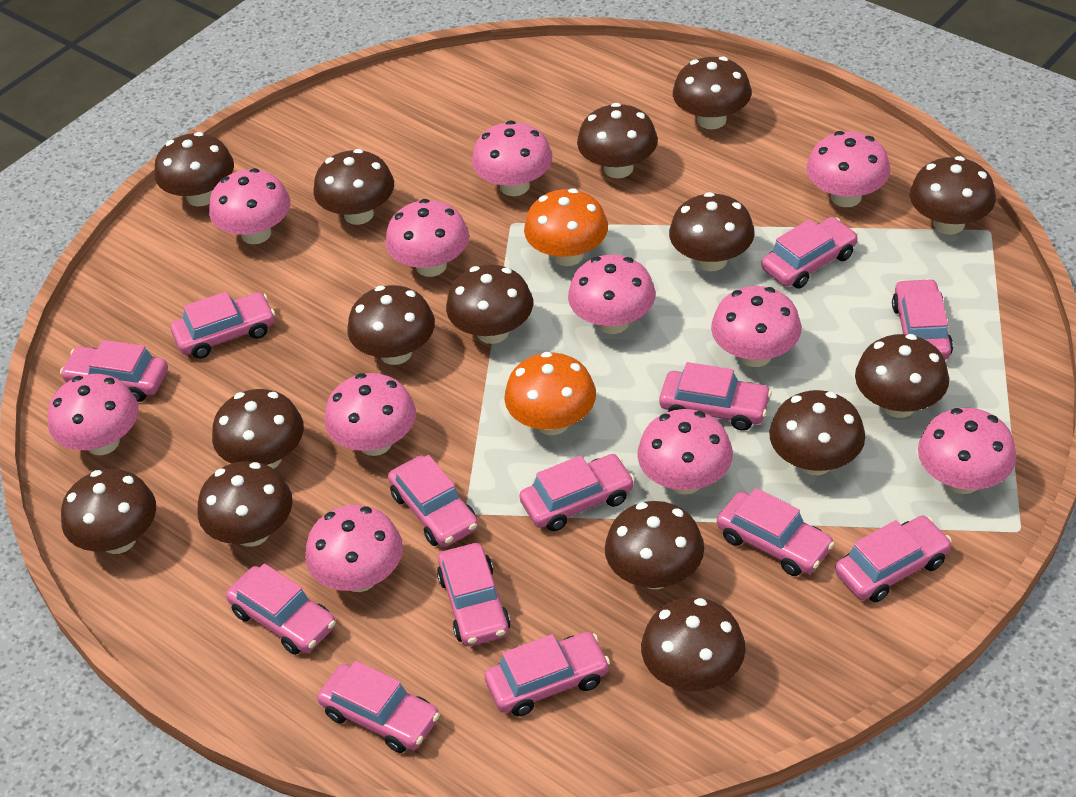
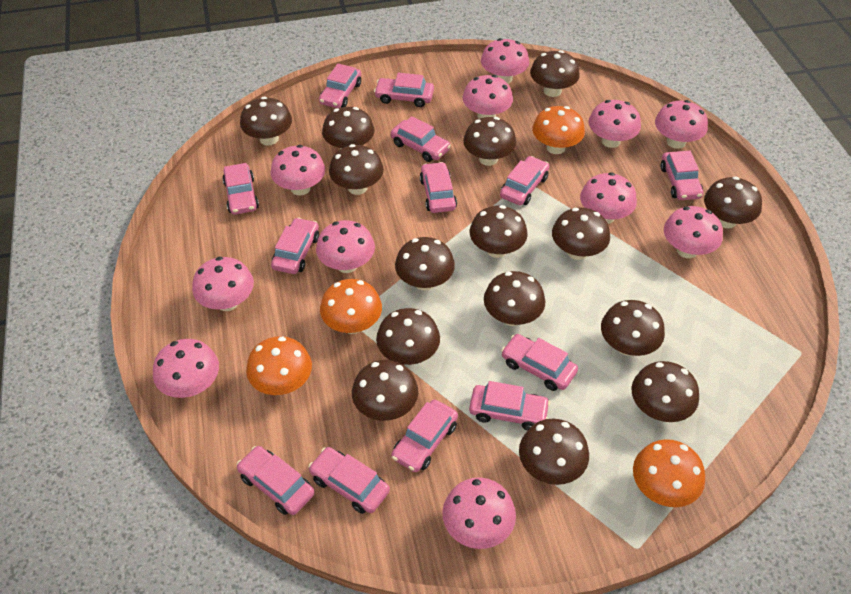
orange mushroom: 2 -> 4

